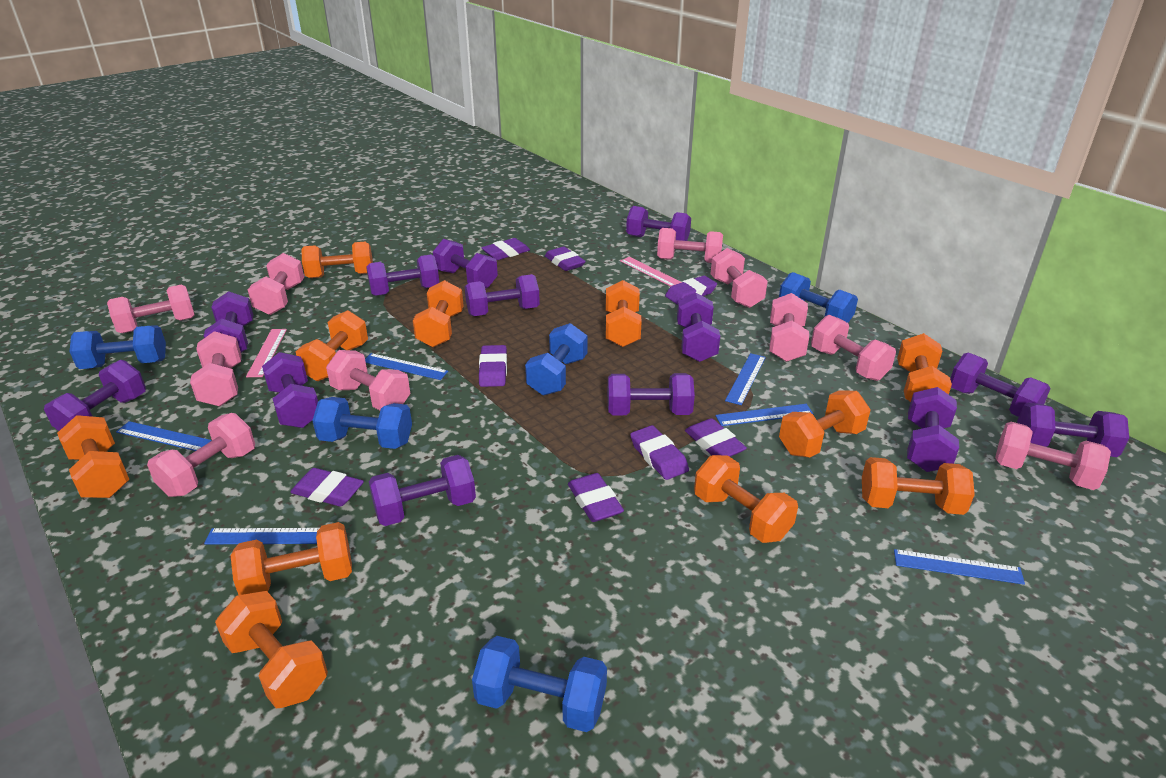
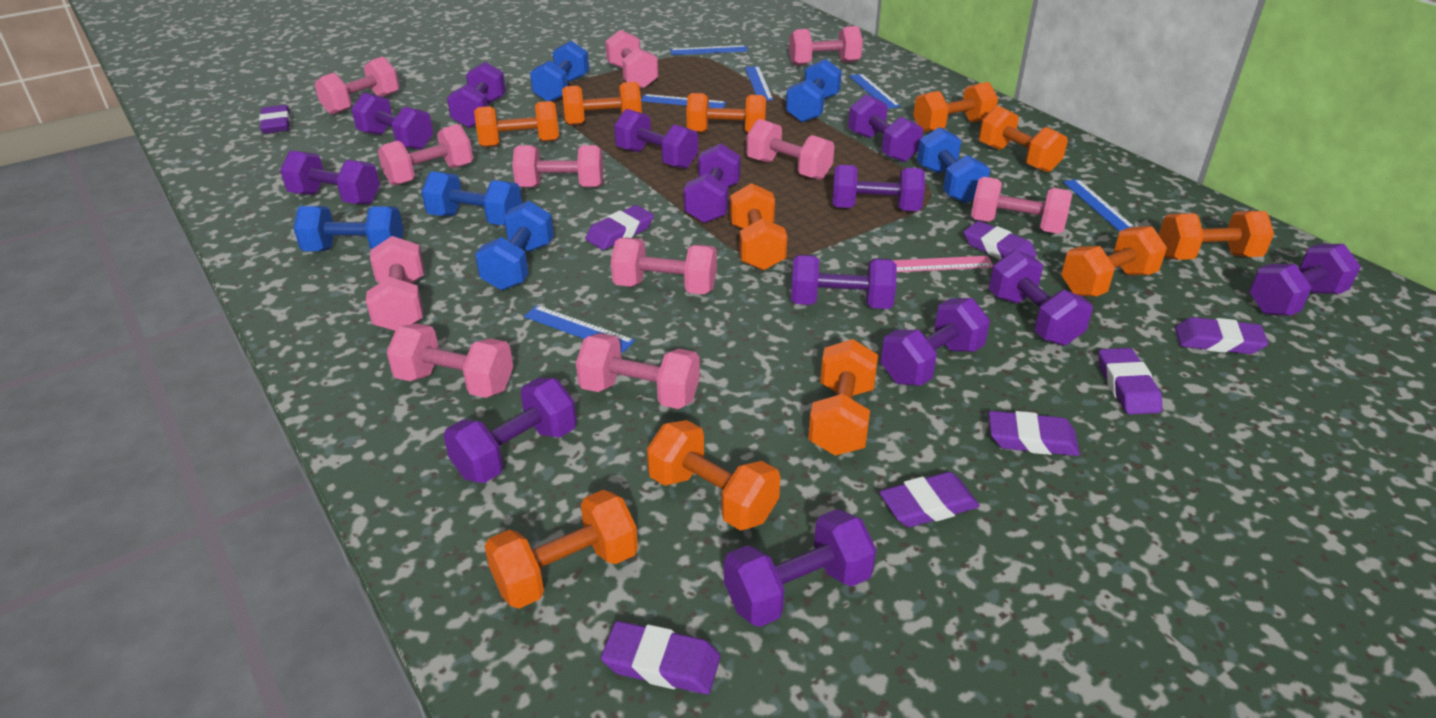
blue dumbbell: 5 -> 6
pink dumbbell: 10 -> 11
pink ruler: 2 -> 1

